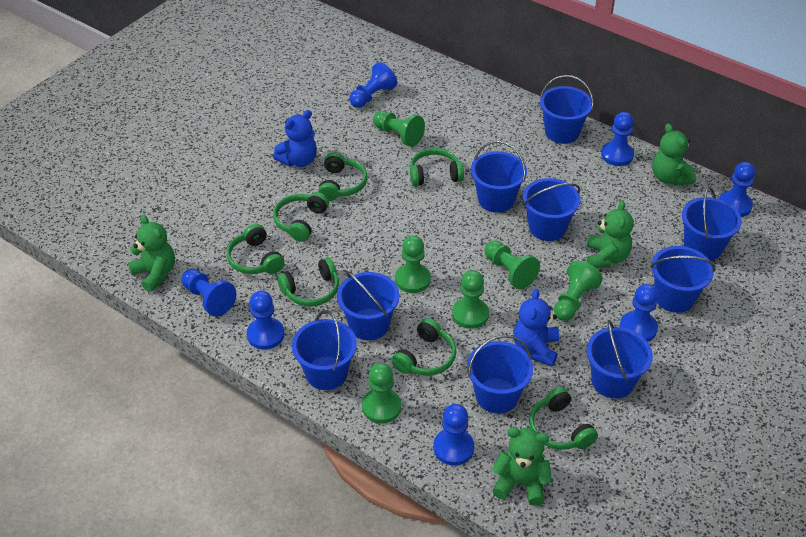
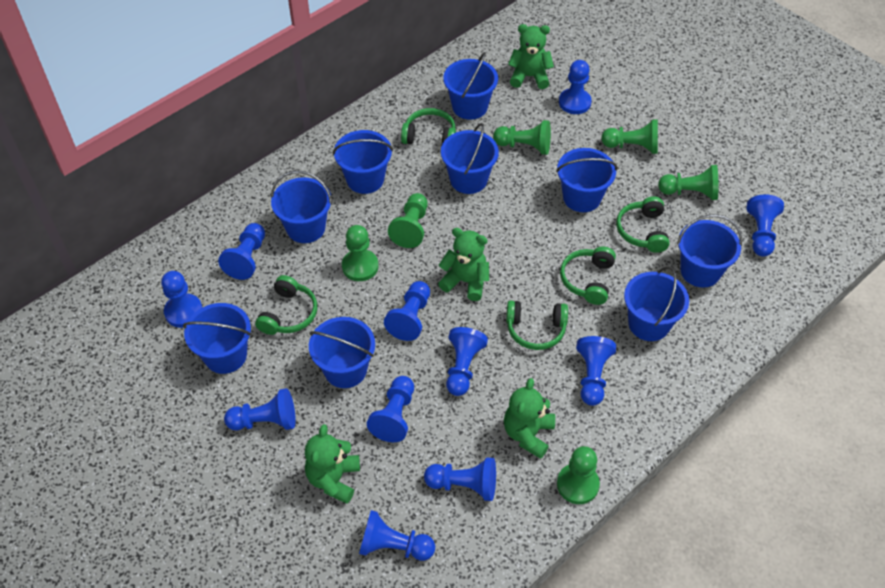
blue pawn: 7 -> 11
blue teddy bear: 2 -> 0
green headphones: 7 -> 5

